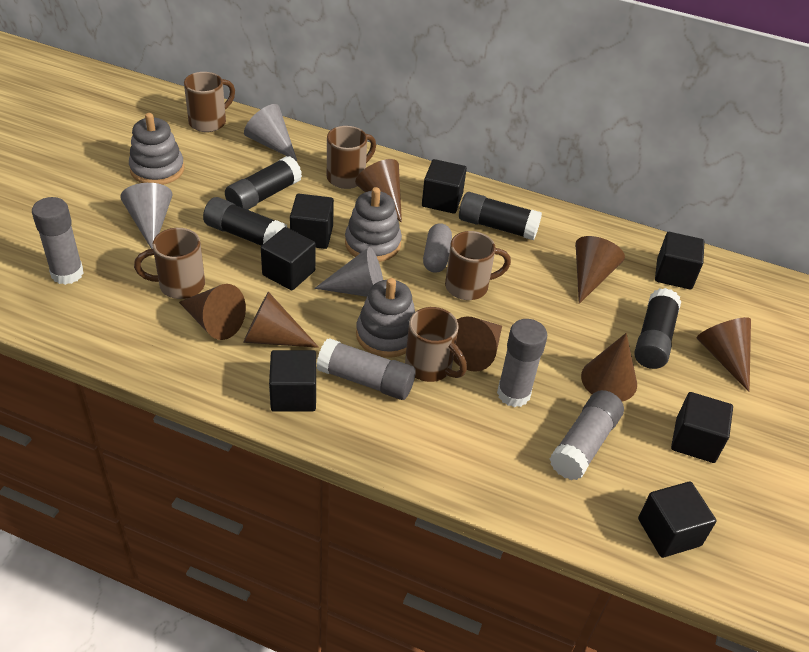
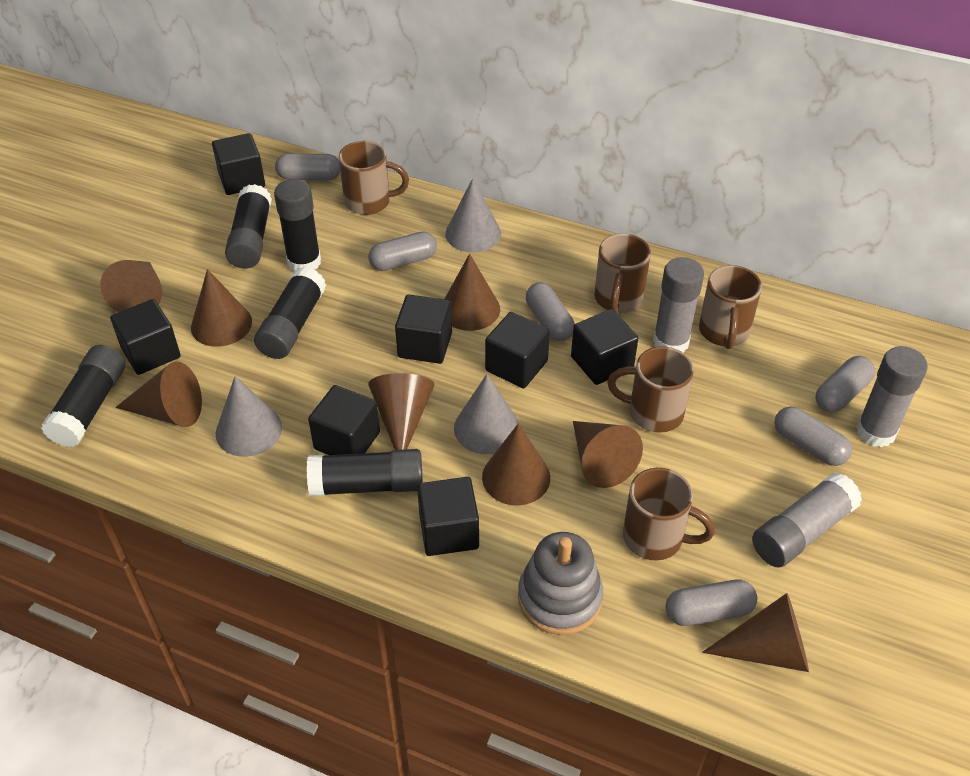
black glue stick: 4 -> 5
brown cone: 7 -> 8
grey capsule: 1 -> 6
grey glue stick: 4 -> 3
grey stacking toy: 3 -> 1

